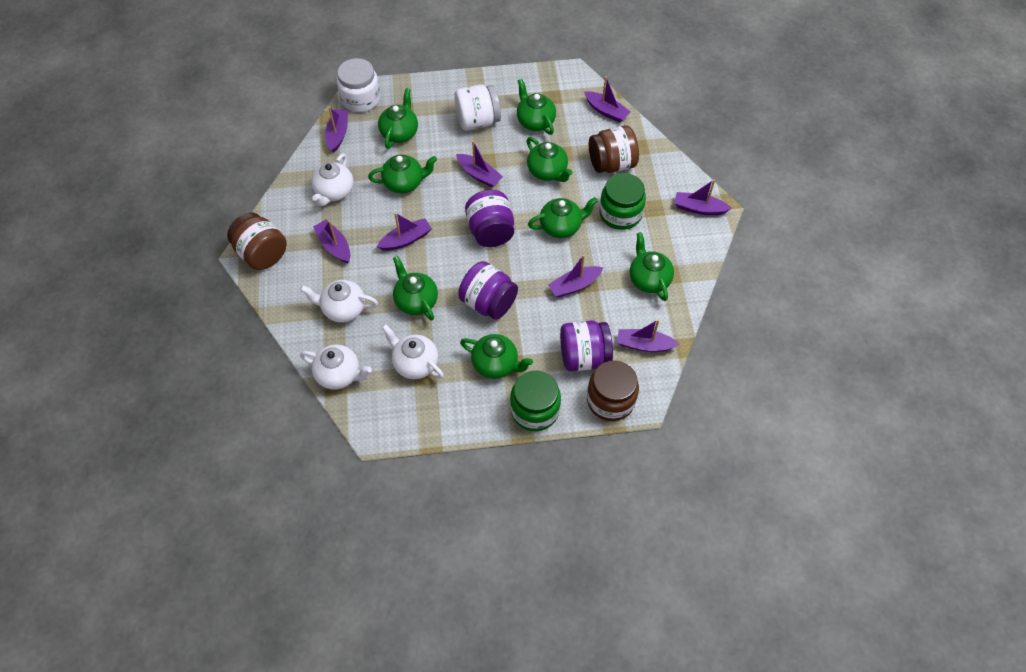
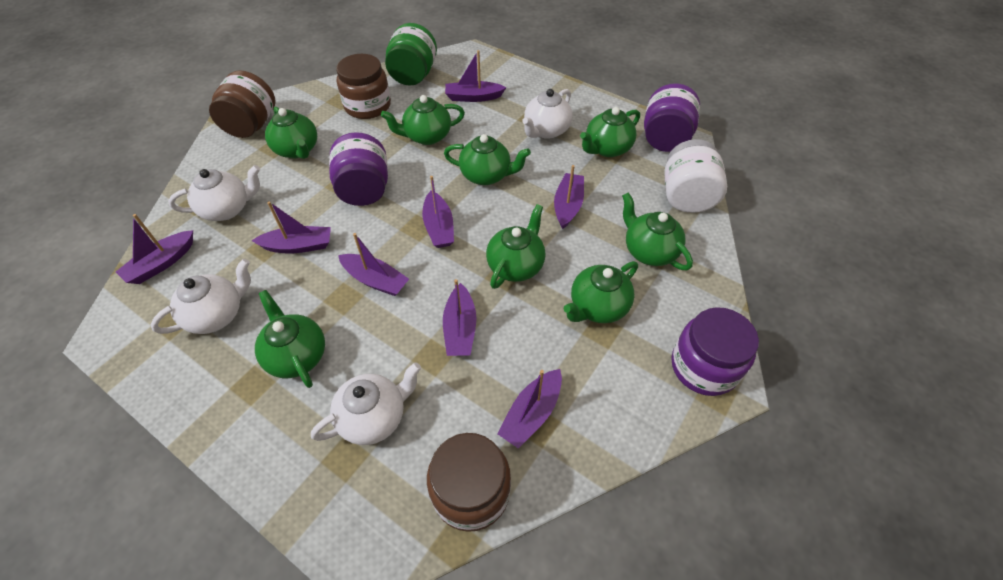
green jar: 2 -> 1
white jar: 2 -> 1

